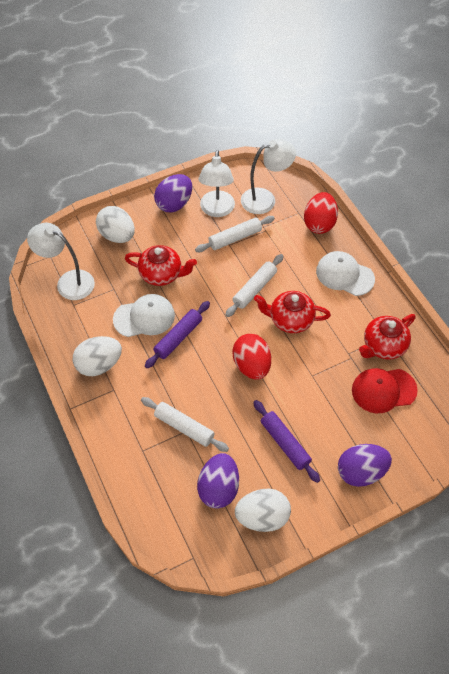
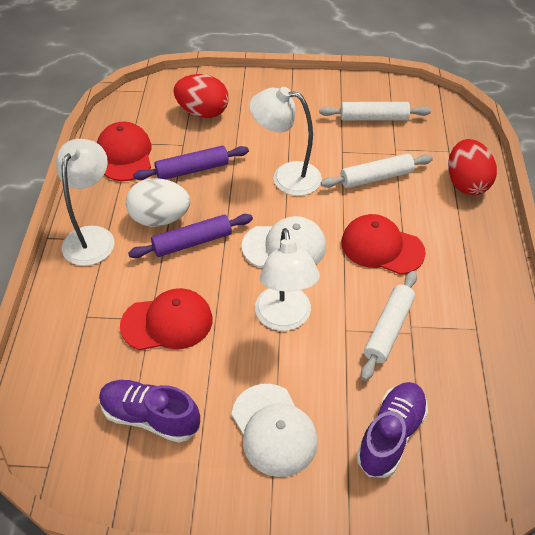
purple egg: 3 -> 0
purple shoe: 0 -> 2
red cap: 1 -> 3
red teapot: 3 -> 0
white egg: 3 -> 1

